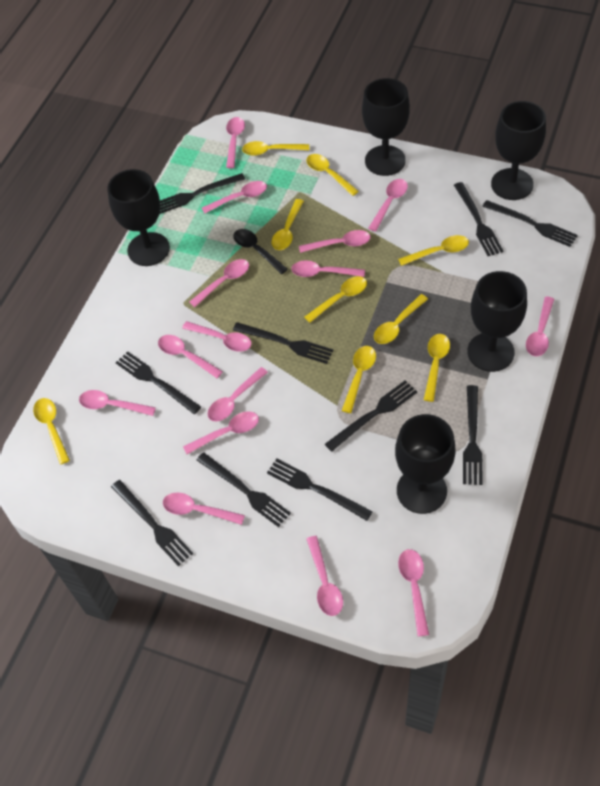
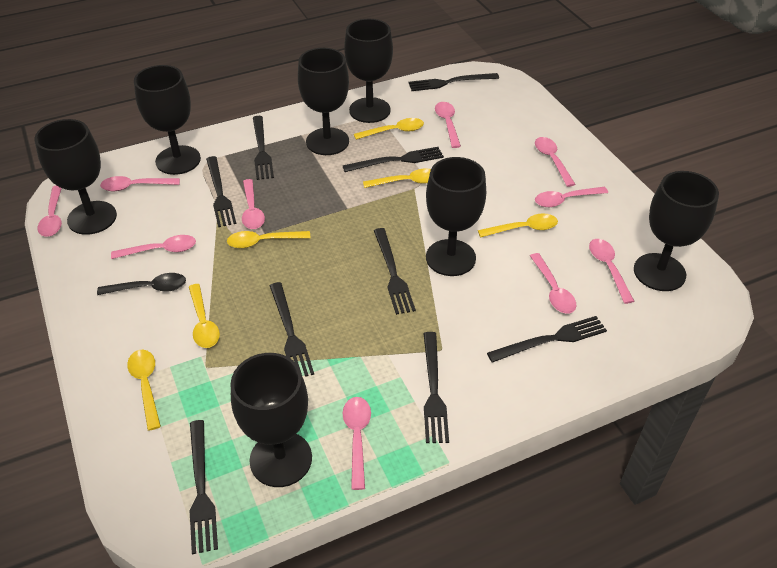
black fork: 10 -> 9
black goblet: 5 -> 7
pink spoon: 15 -> 10
yellow spoon: 9 -> 6

